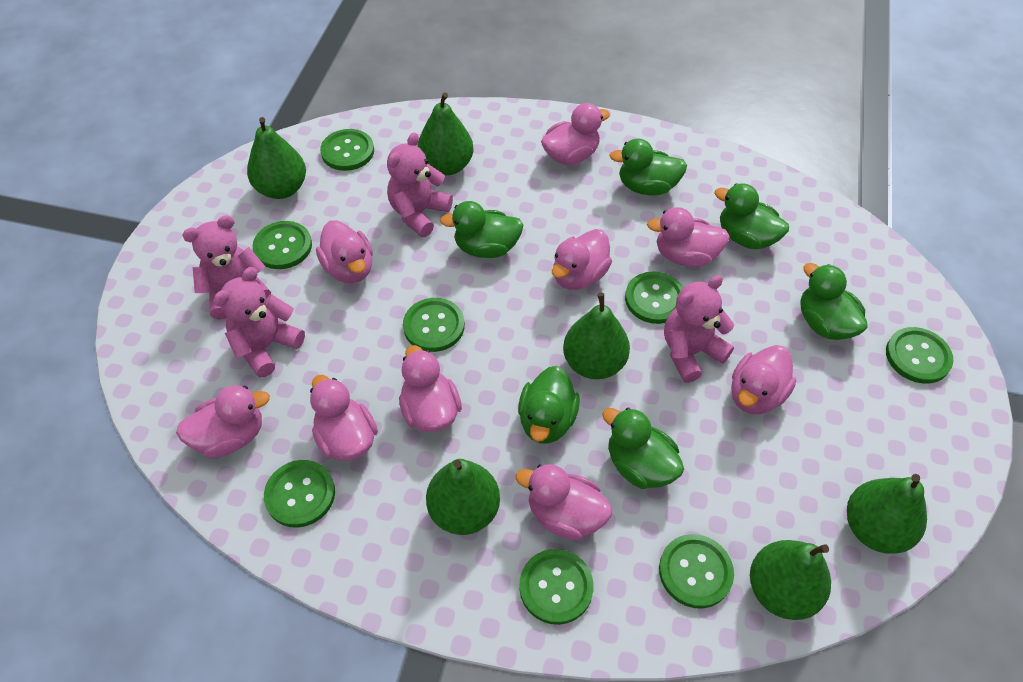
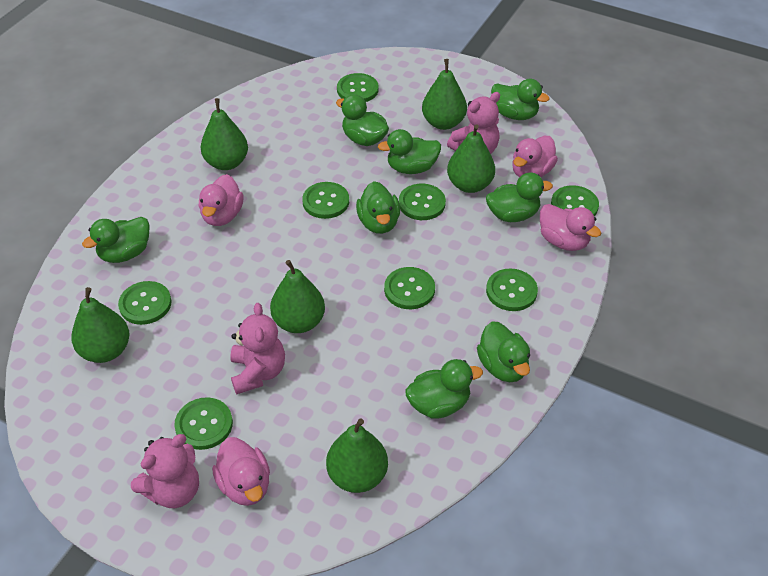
green duck: 6 -> 8
pink duck: 9 -> 4
pink teddy bear: 4 -> 3

